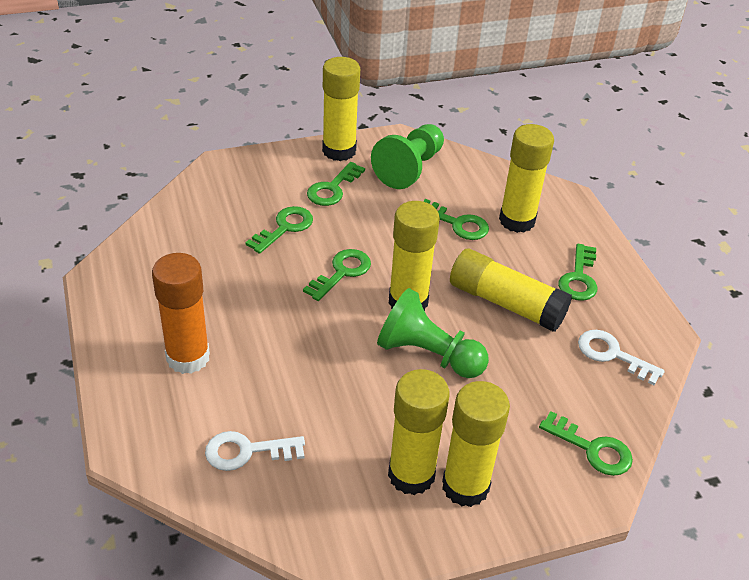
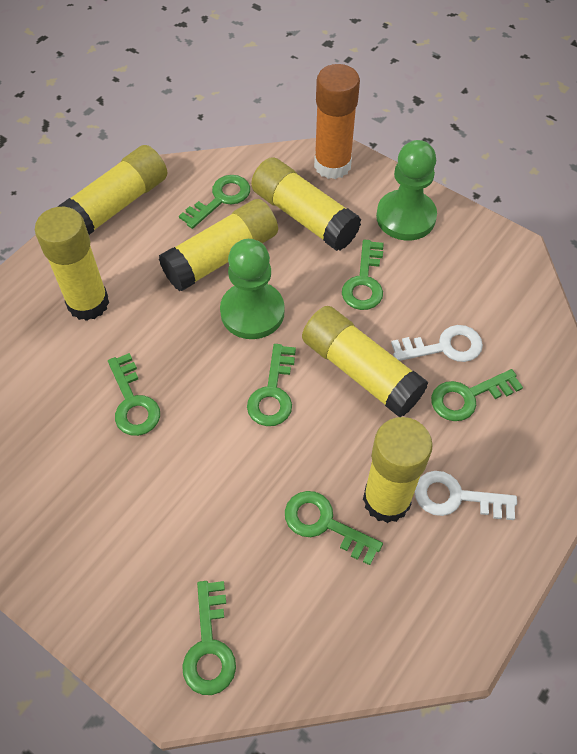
green key: 6 -> 7

